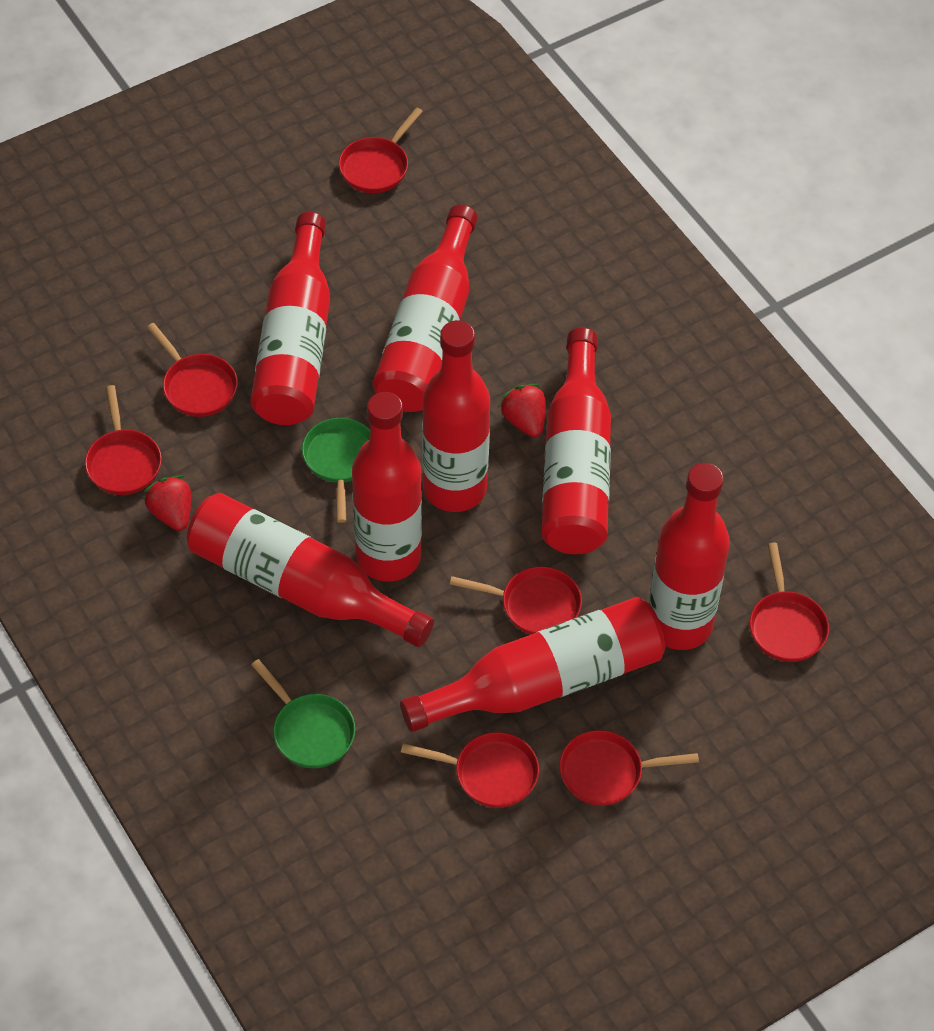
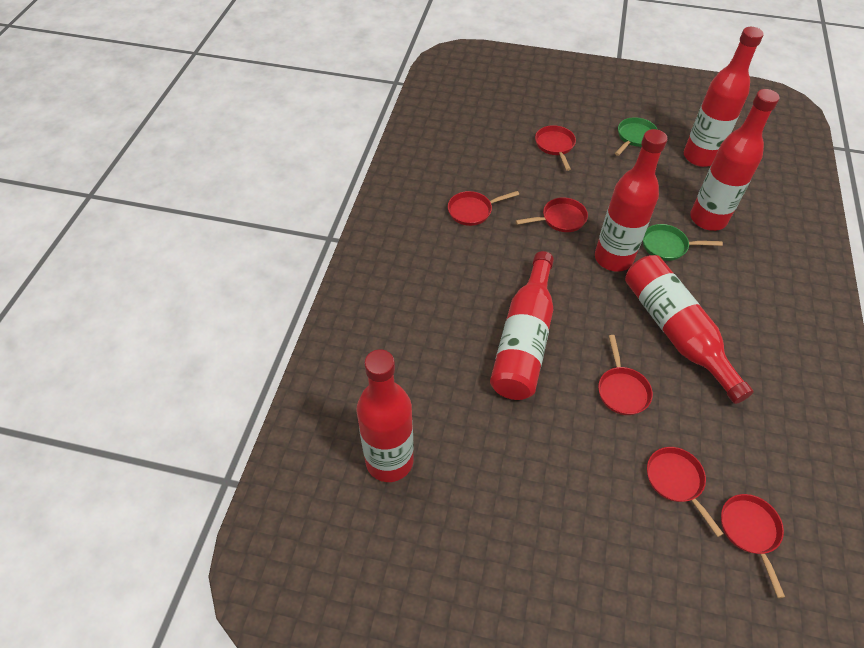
red bottle: 8 -> 6
red pan: 7 -> 6
red strawberry: 2 -> 0

